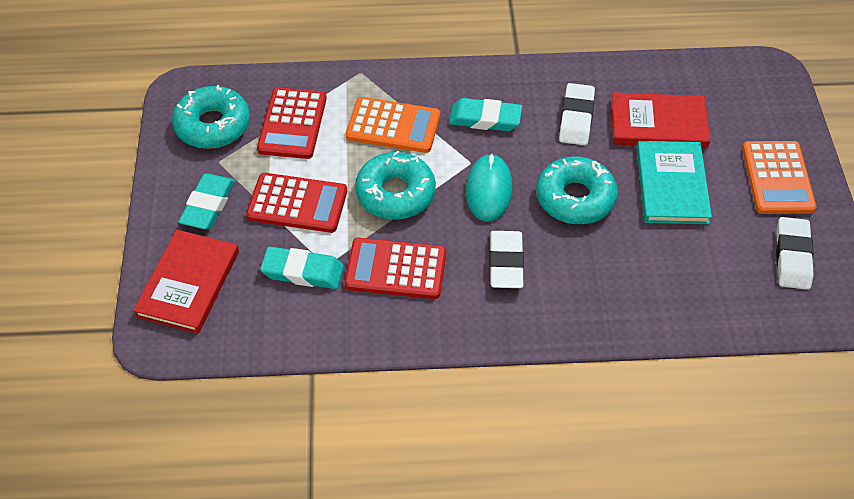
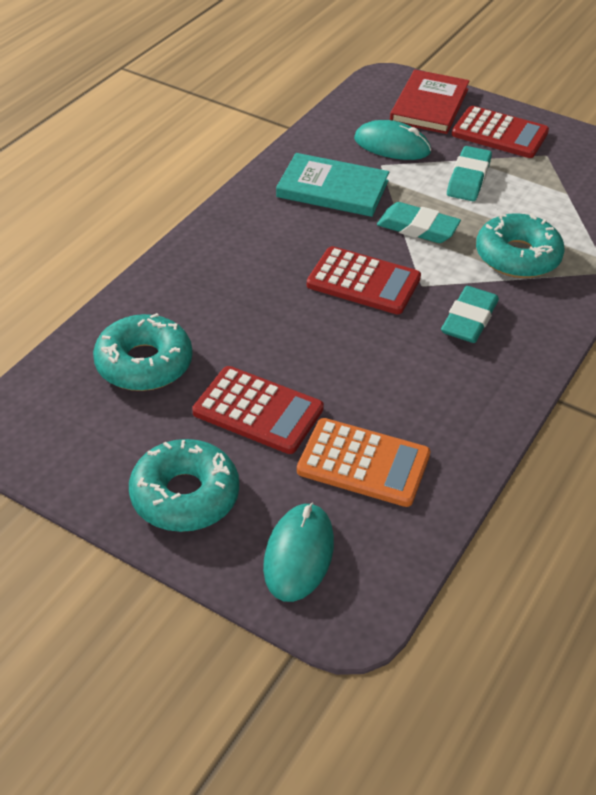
orange calculator: 2 -> 1
red book: 2 -> 1
turquoise mouse: 1 -> 2
white eraser: 3 -> 0

